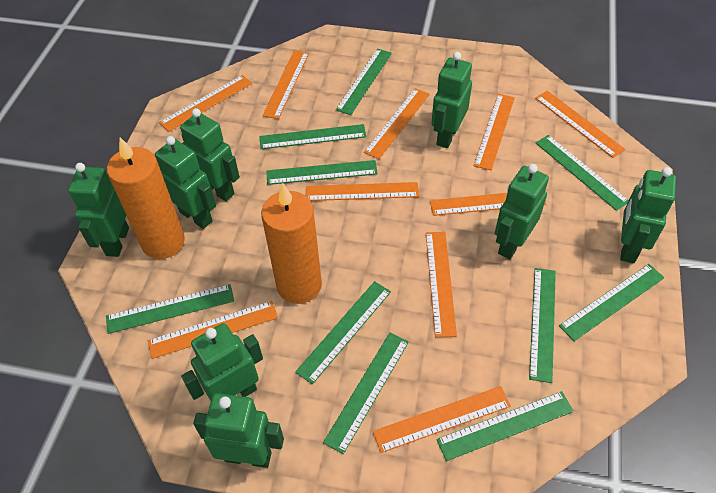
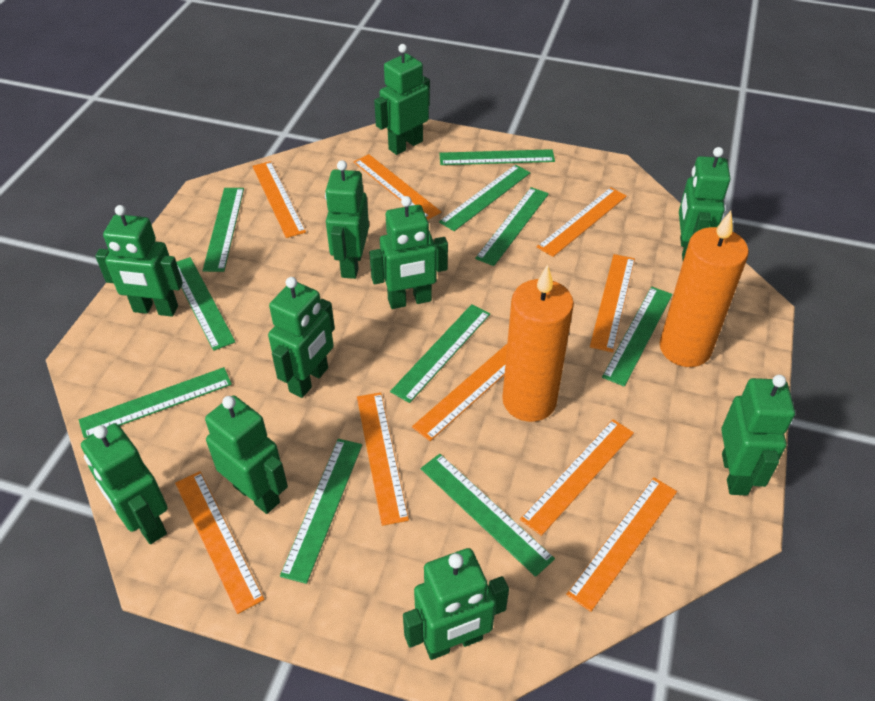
green robot: 8 -> 10
orange ruler: 10 -> 9

